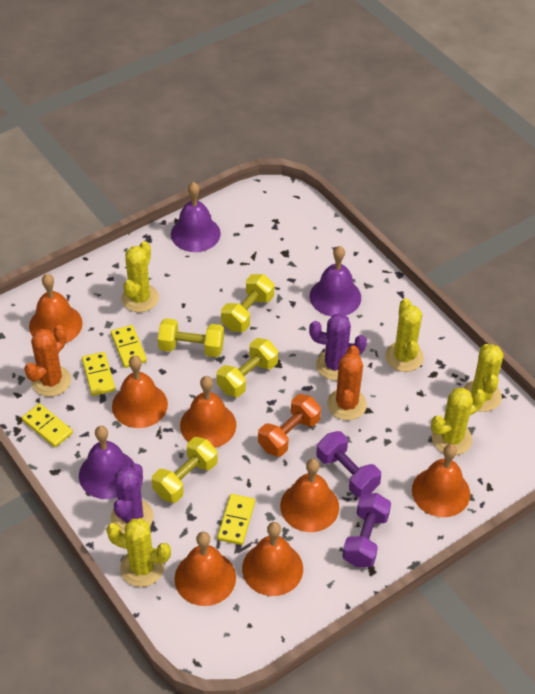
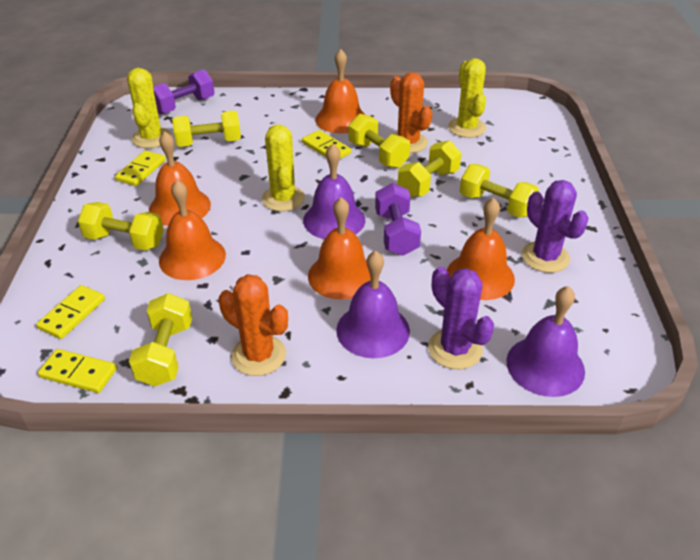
orange bell: 7 -> 5
orange dumbbell: 1 -> 0
yellow cactus: 5 -> 3
yellow dumbbell: 4 -> 6

